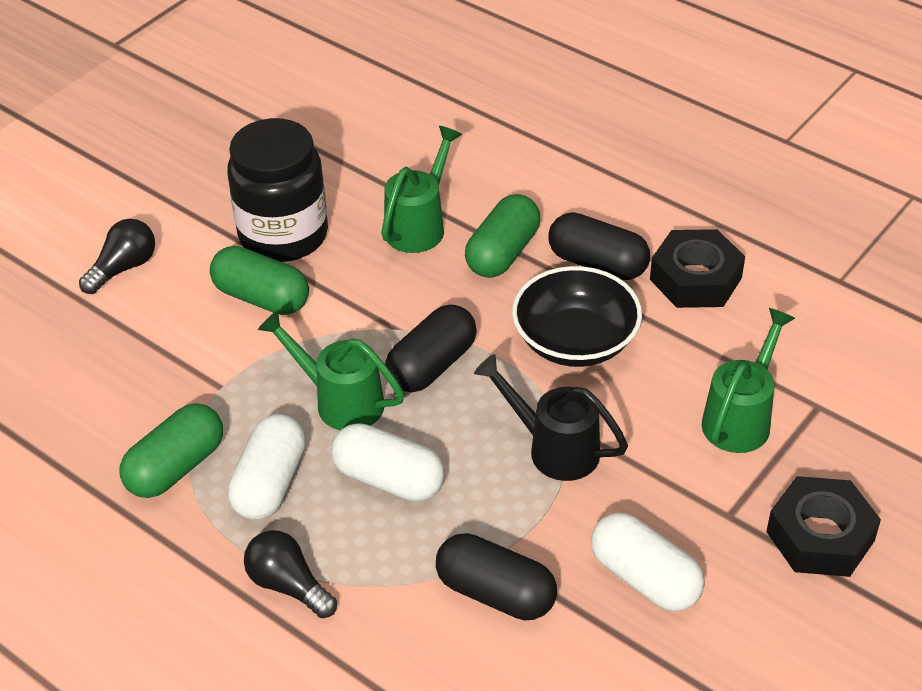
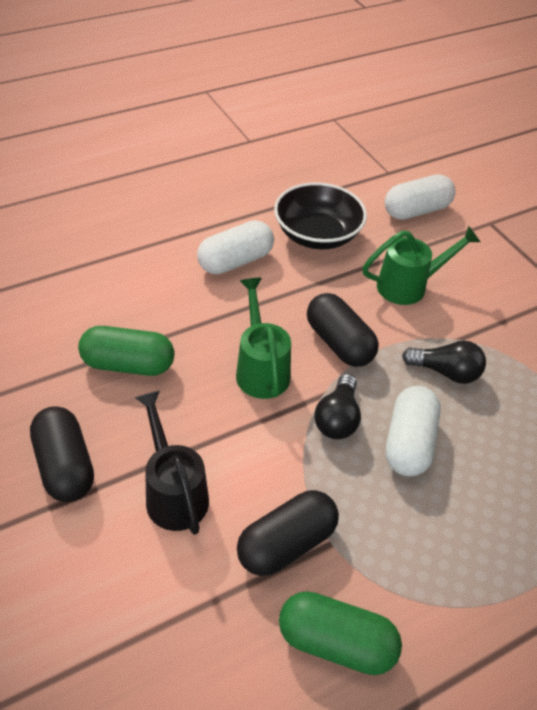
black jar: 1 -> 0
black nut: 2 -> 0
green capsule: 3 -> 2
green watering can: 3 -> 2

